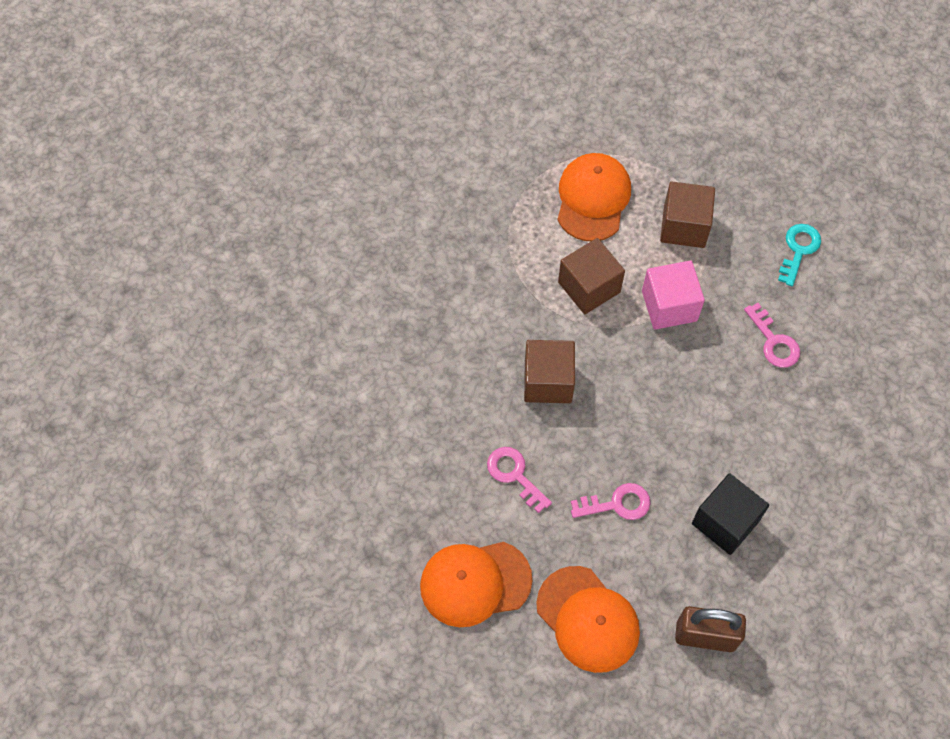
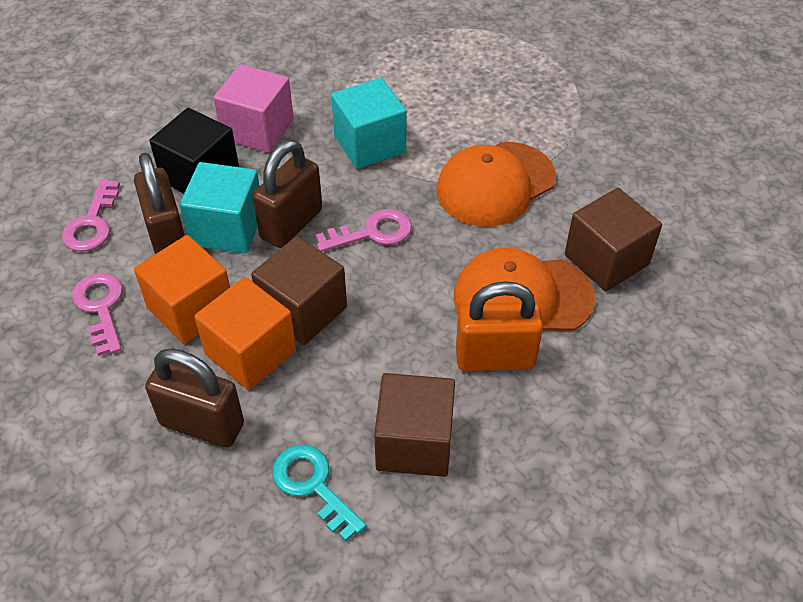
brown padlock: 1 -> 3
orange cap: 3 -> 2
orange cube: 0 -> 2
orange padlock: 0 -> 1
turquoise cube: 0 -> 2

